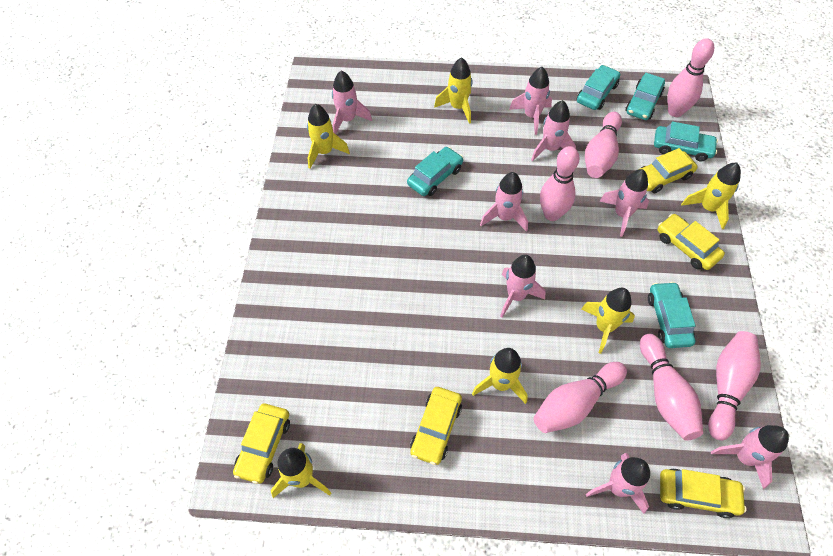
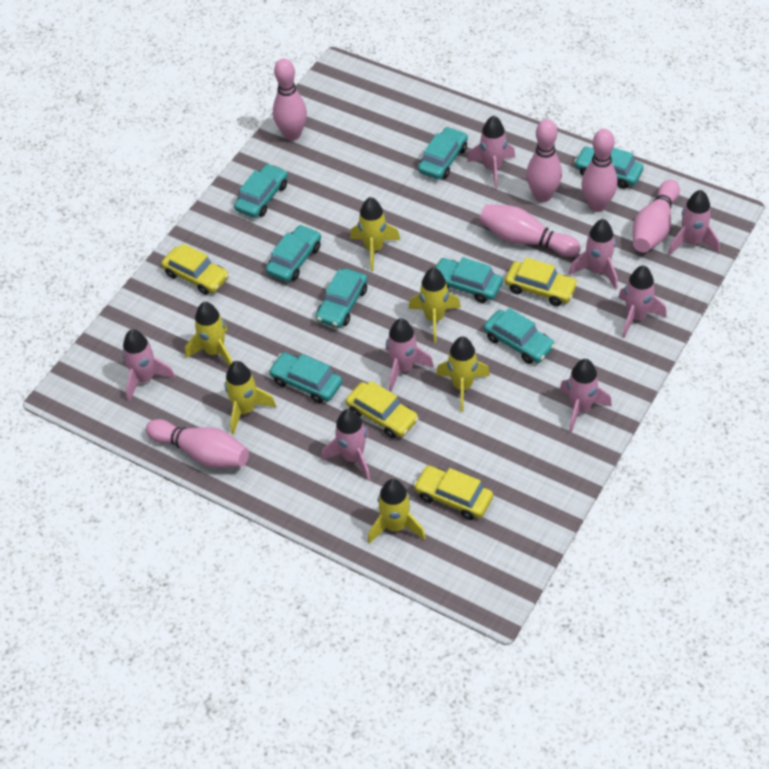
turquoise car: 5 -> 8
yellow car: 5 -> 4

